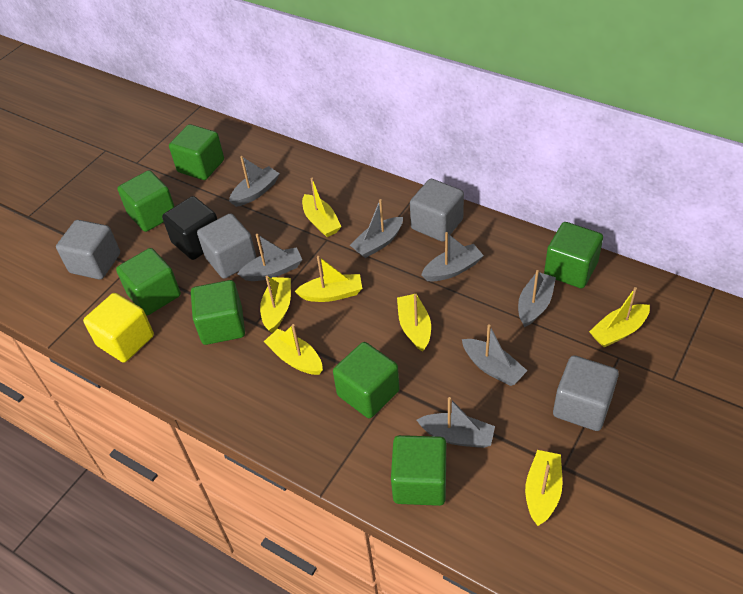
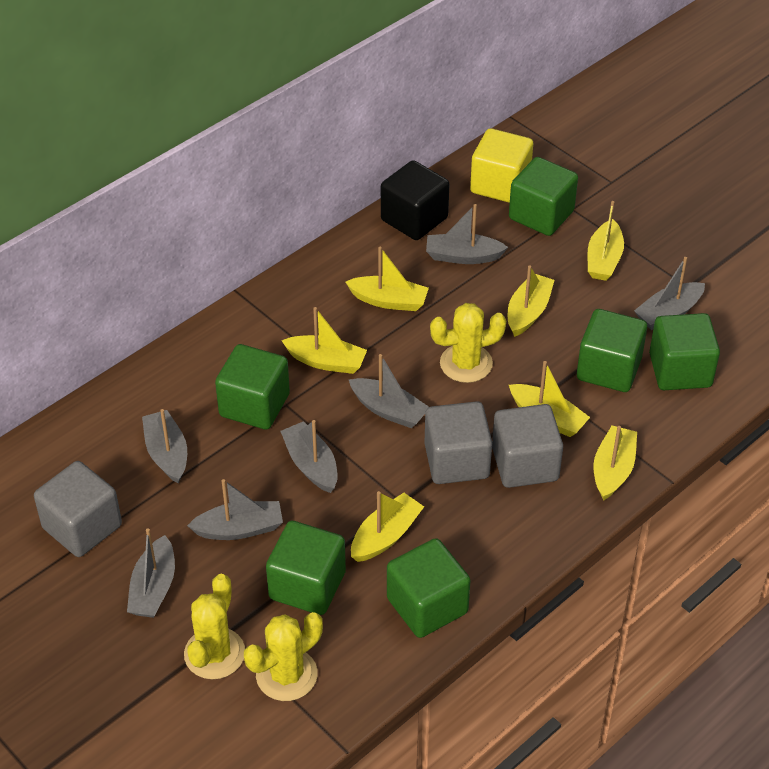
green cube: 7 -> 6
grey cube: 4 -> 3
yellow cactus: 0 -> 3

